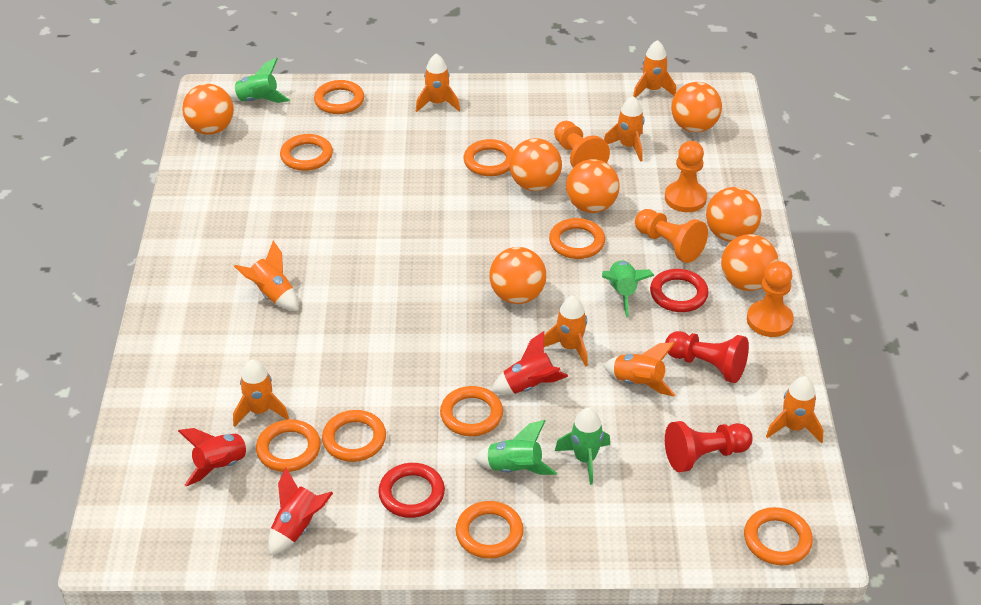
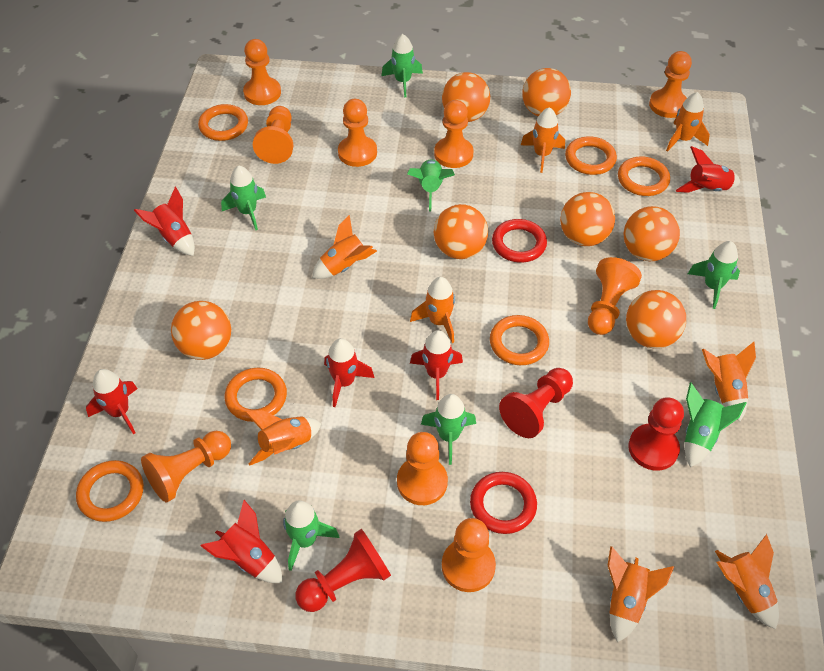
green rocket: 4 -> 7
orange pawn: 4 -> 9
orange ring: 9 -> 6
red pawn: 2 -> 3
red rocket: 3 -> 6

